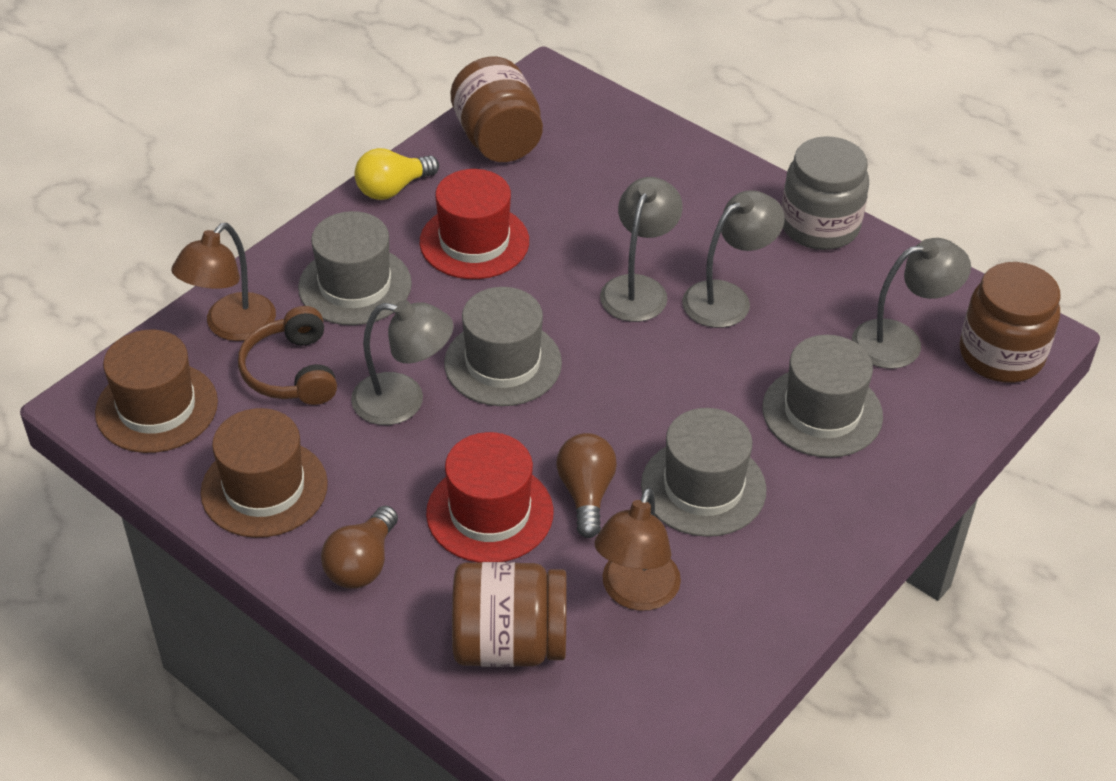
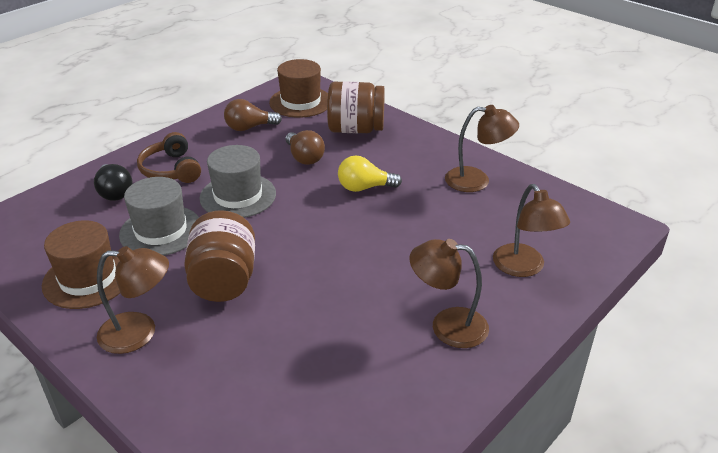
black light bulb: 0 -> 1
brown jar: 3 -> 2
brown lamp: 2 -> 4
grey hat: 4 -> 2
grey jar: 1 -> 0
grey lamp: 4 -> 0
red hat: 2 -> 0

